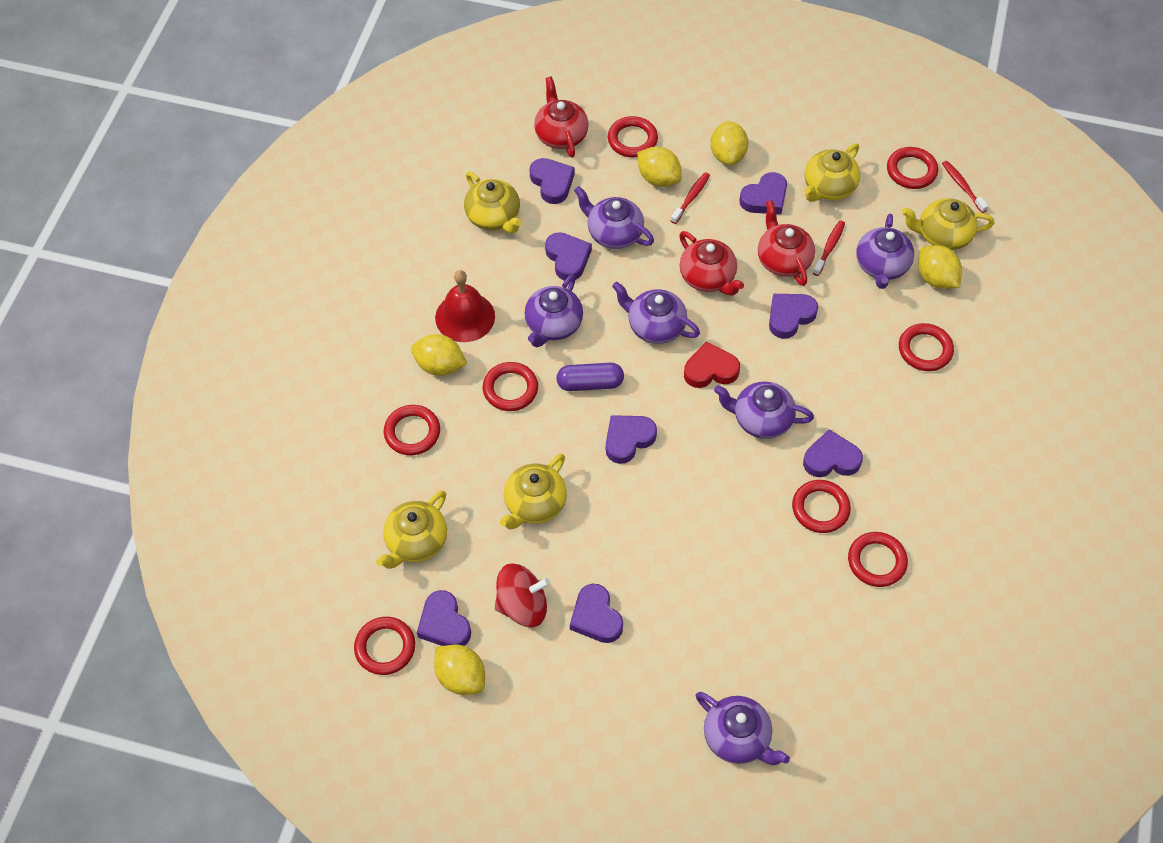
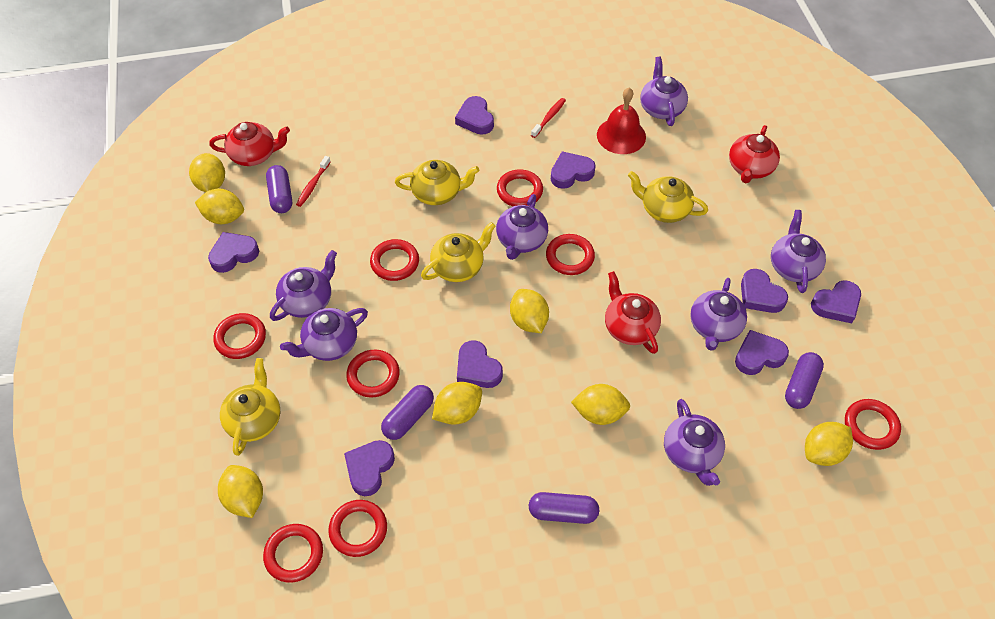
purple capsule: 1 -> 4
purple teapot: 6 -> 7
red heart: 1 -> 0
red spinning top: 1 -> 0
red toothbrush: 3 -> 2
yellow lemon: 5 -> 7
yellow teapot: 5 -> 4

